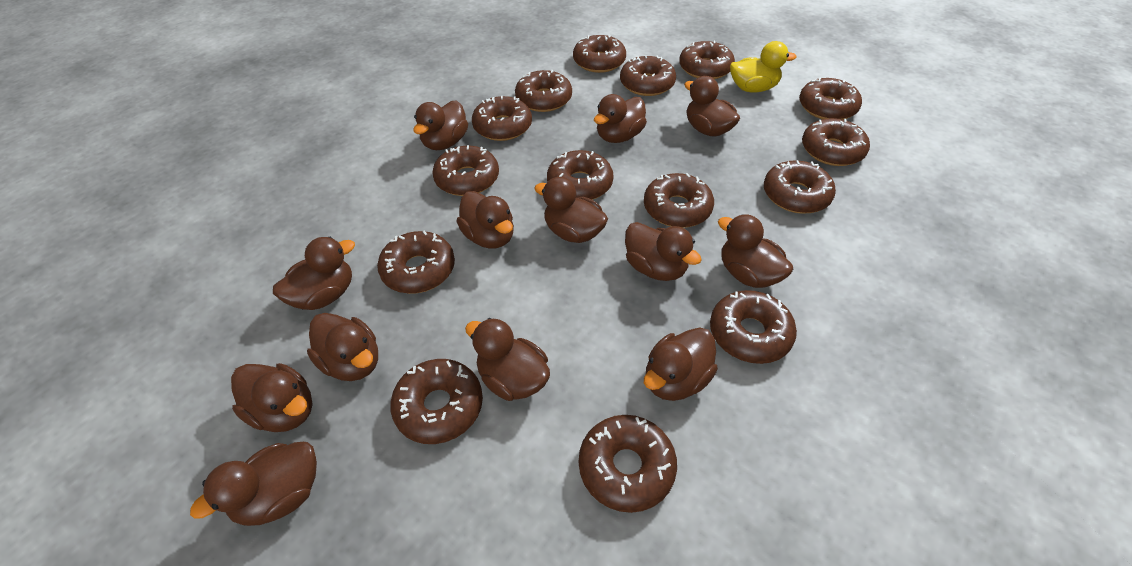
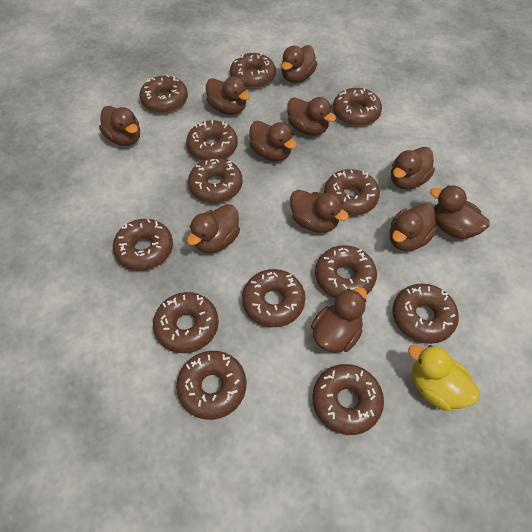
brown donut: 15 -> 13
brown duck: 13 -> 11

